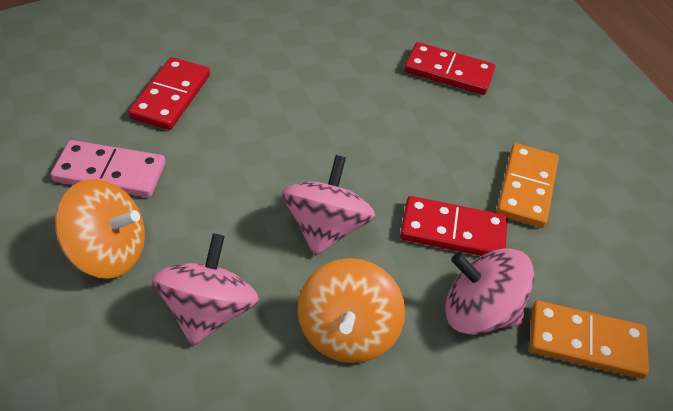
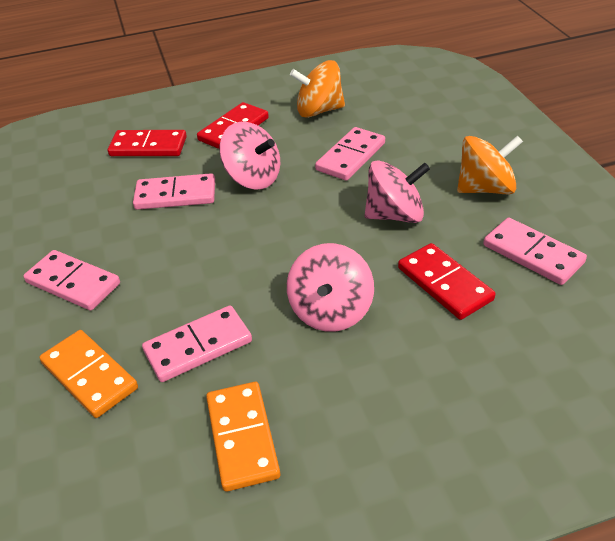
pink domino: 1 -> 5

